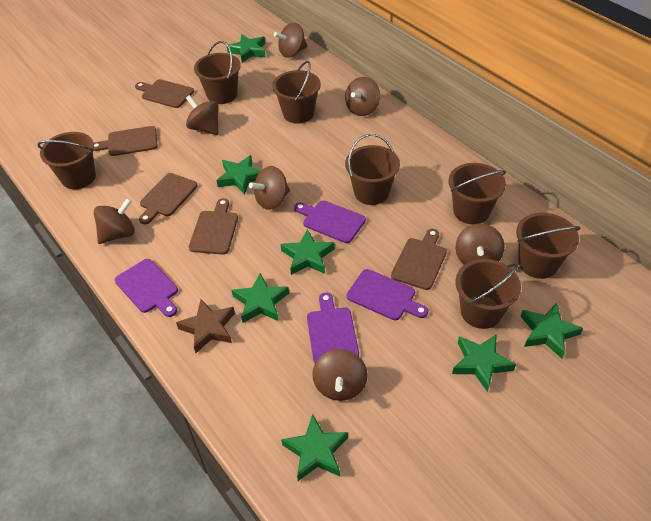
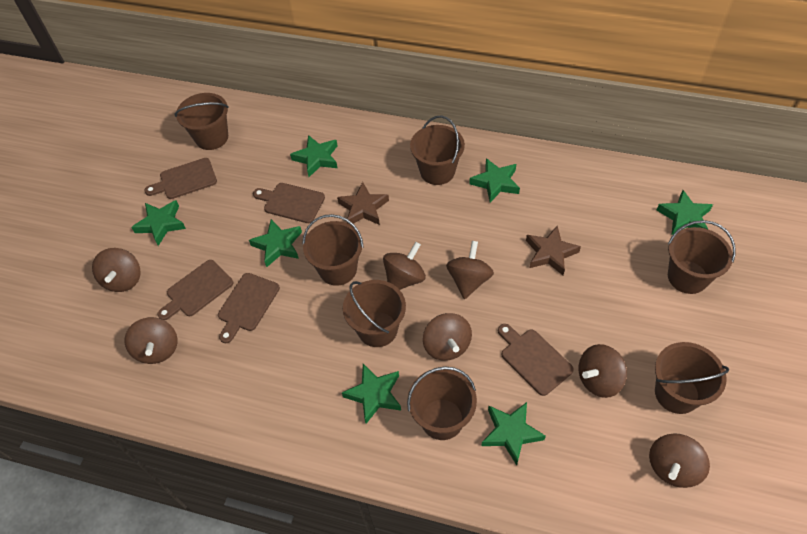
brown star: 1 -> 2
purple cutting board: 4 -> 0

